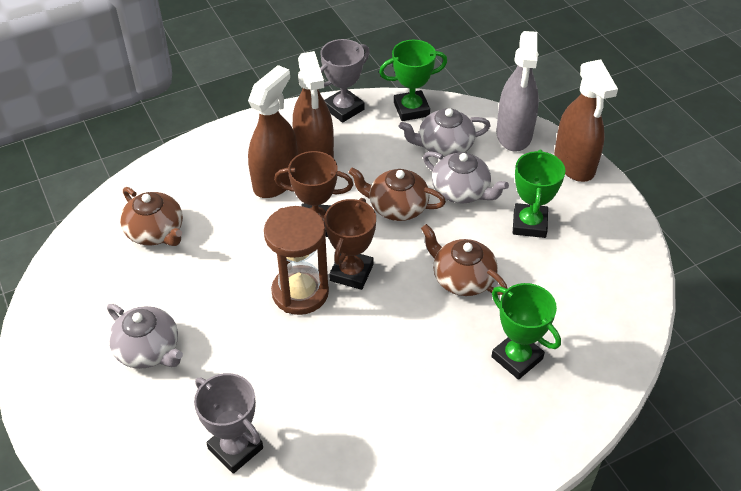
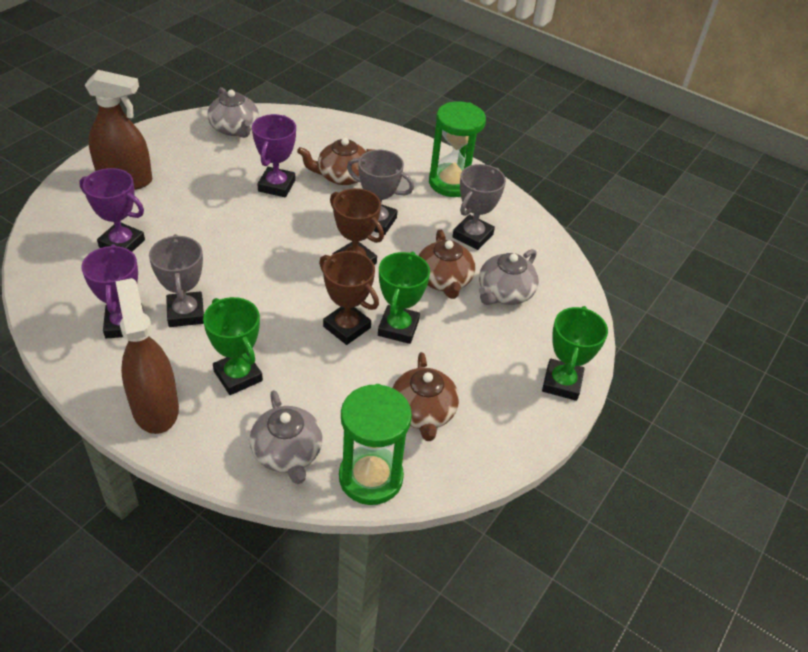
brown hourglass: 1 -> 0
brown spray bottle: 3 -> 2
green hourglass: 0 -> 2
grey spray bottle: 1 -> 0
grey trophy: 2 -> 3
purple trophy: 0 -> 3

